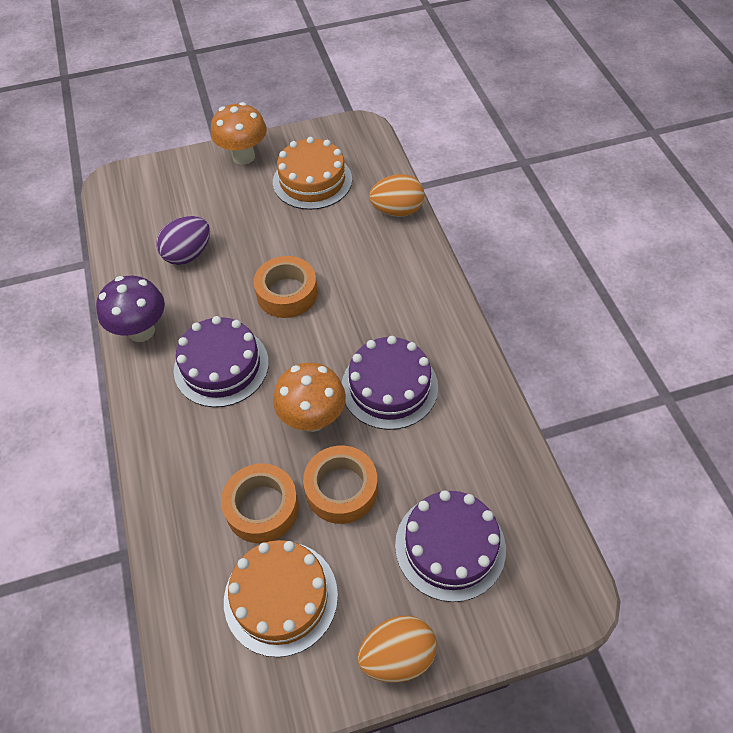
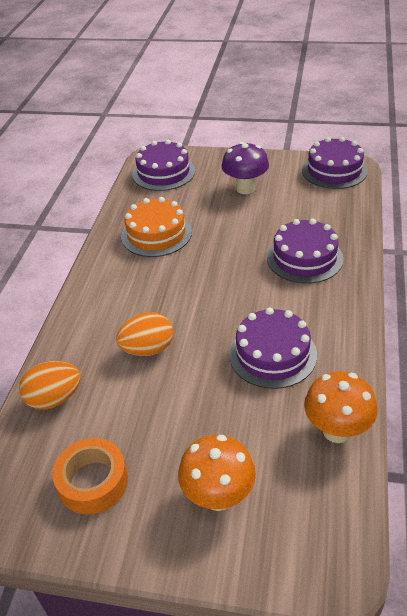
orange cake: 2 -> 1
orange tape: 3 -> 1
purple cake: 3 -> 4
purple egg: 1 -> 0

